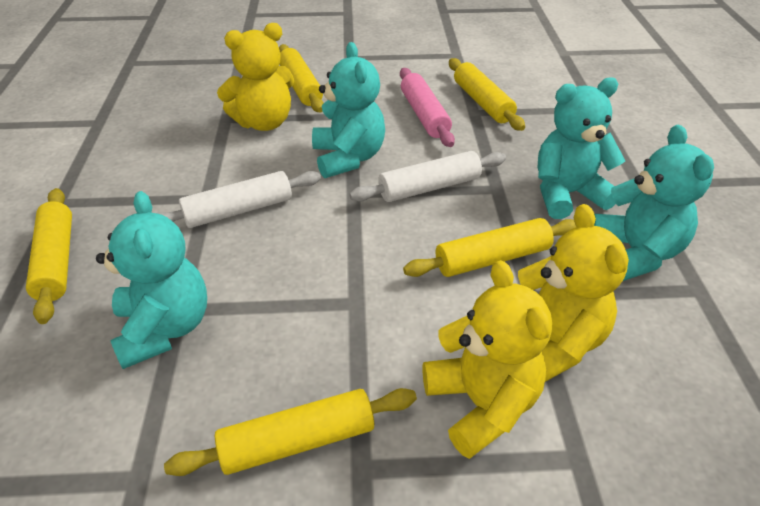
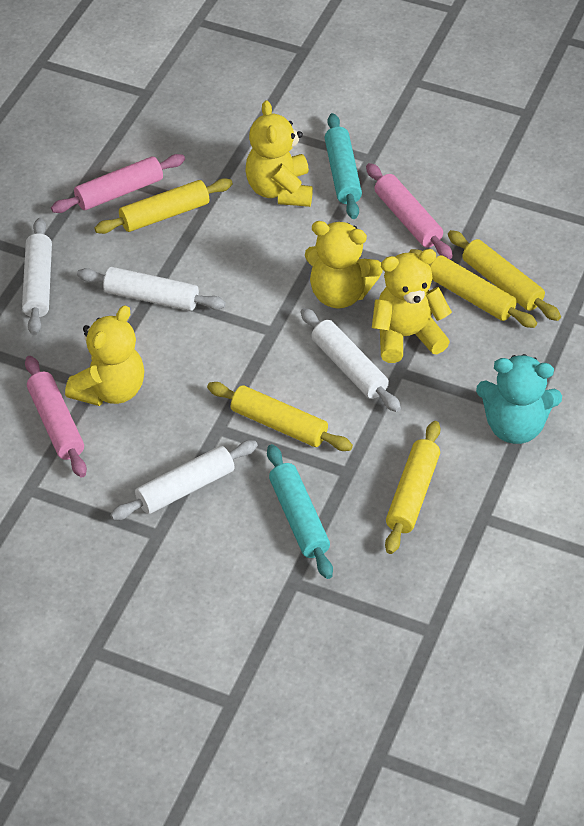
pink rolling pin: 1 -> 3
turquoise rolling pin: 0 -> 2
turquoise teddy bear: 4 -> 1
white rolling pin: 2 -> 4
yellow teddy bear: 3 -> 4

